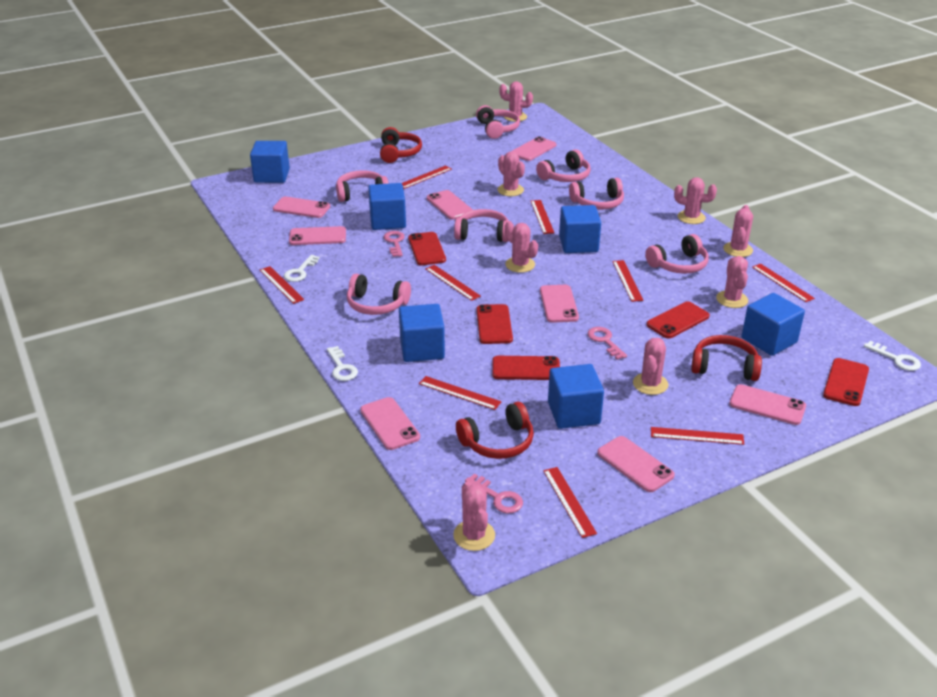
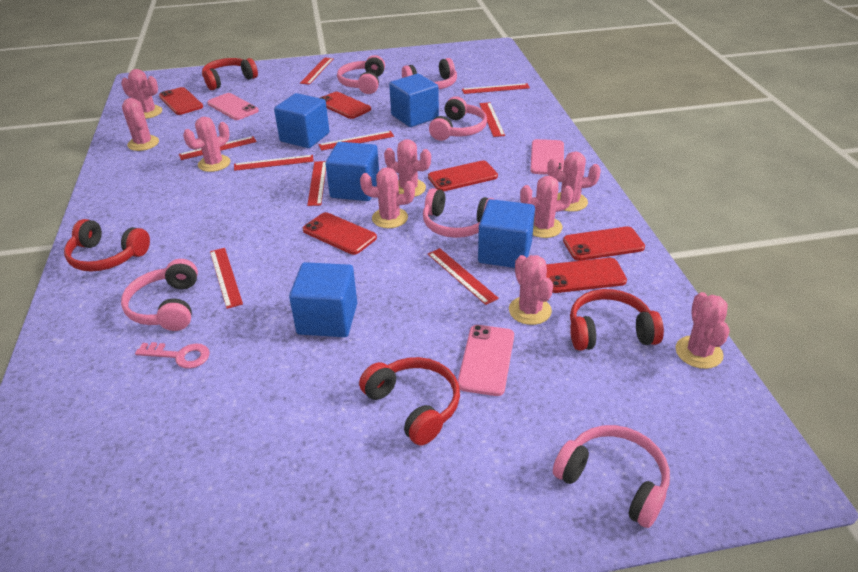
blue cube: 6 -> 5
pink cactus: 8 -> 9
pink headphones: 7 -> 6
pink key: 3 -> 1
pink phone: 8 -> 3
red headphones: 3 -> 4
red phone: 5 -> 6
white key: 3 -> 0

